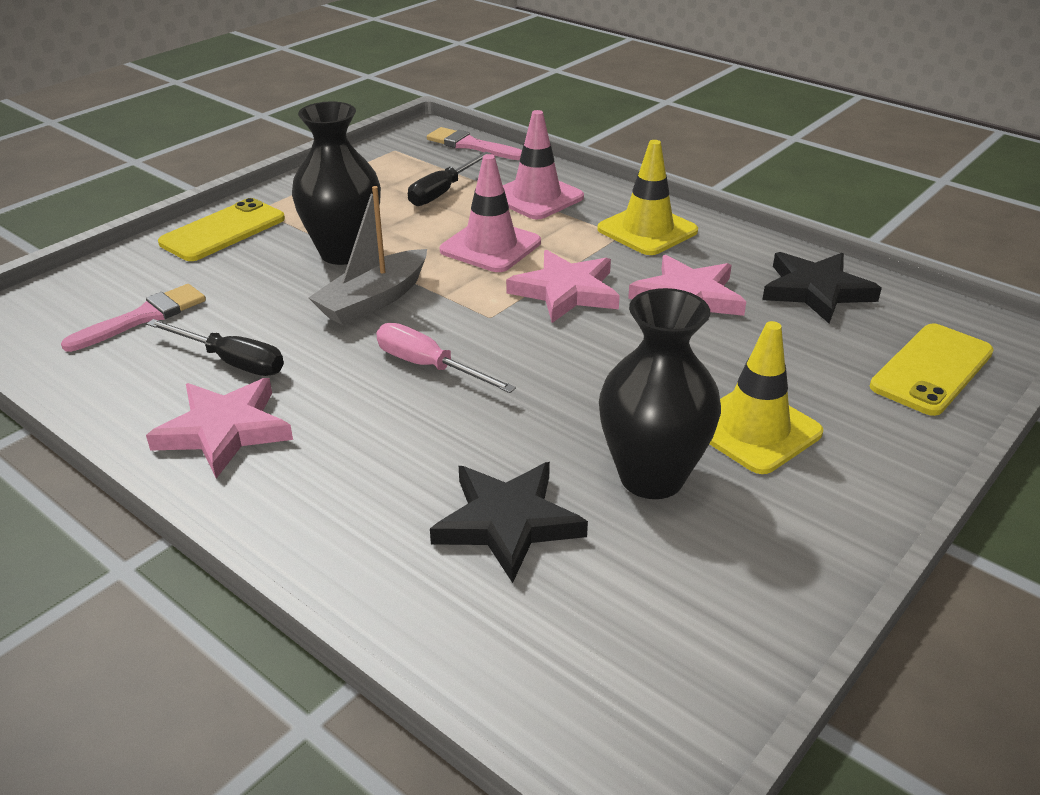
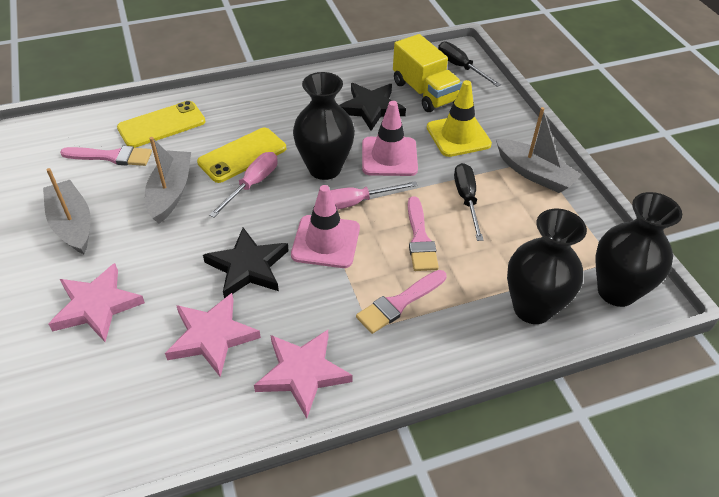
black vase: 2 -> 3
grey boat: 1 -> 3
pink brush: 2 -> 3
pink screwdriver: 1 -> 2
yellow traffic cone: 2 -> 1
yellow truck: 0 -> 1

